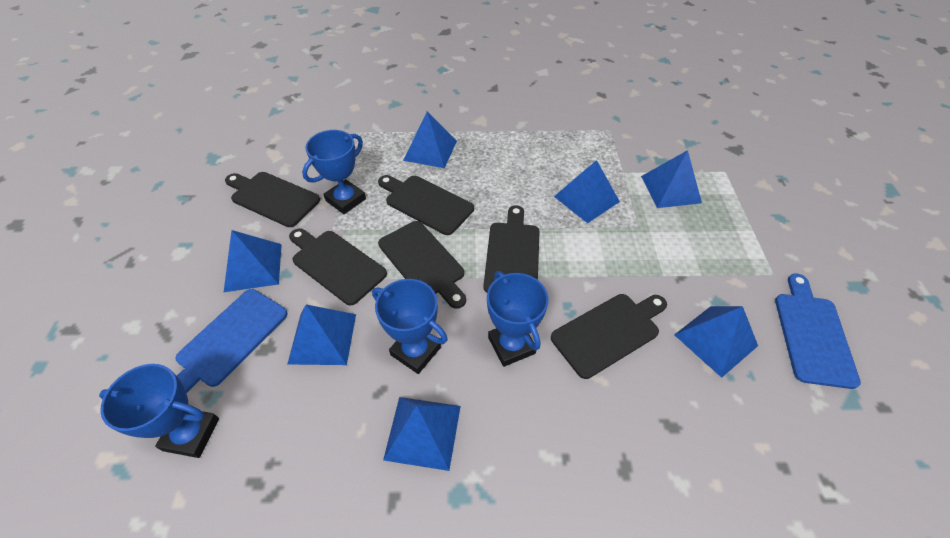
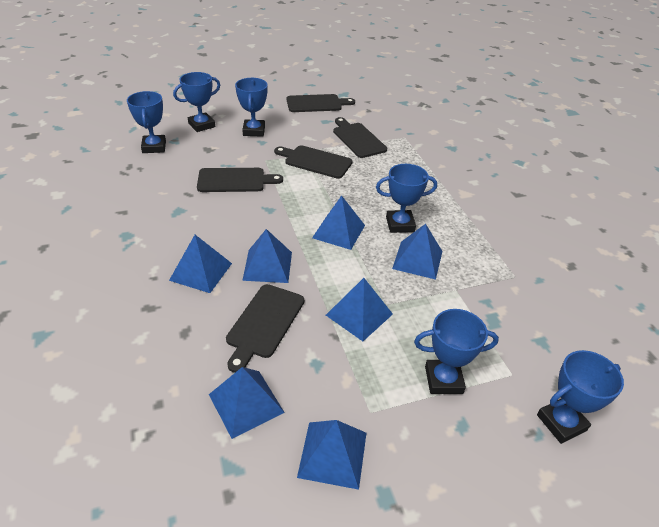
black cutting board: 6 -> 5
blue cutting board: 2 -> 0
blue trophy: 4 -> 6

